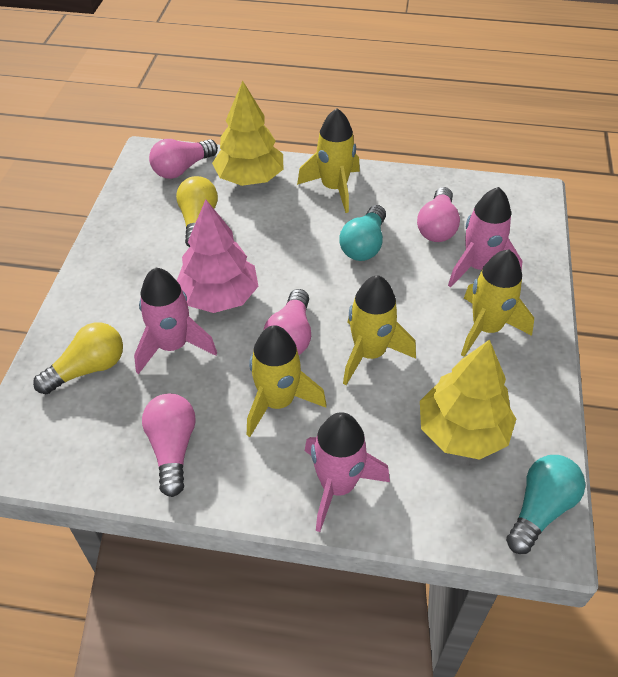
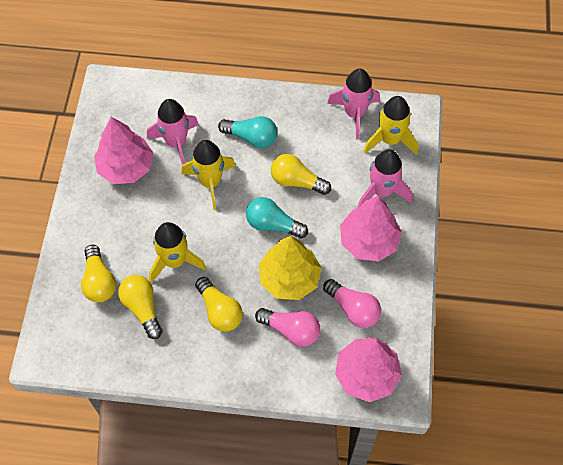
pink light bulb: 4 -> 2
pink tree: 1 -> 3
yellow light bulb: 2 -> 4
yellow rocket: 4 -> 3
yellow tree: 2 -> 1

